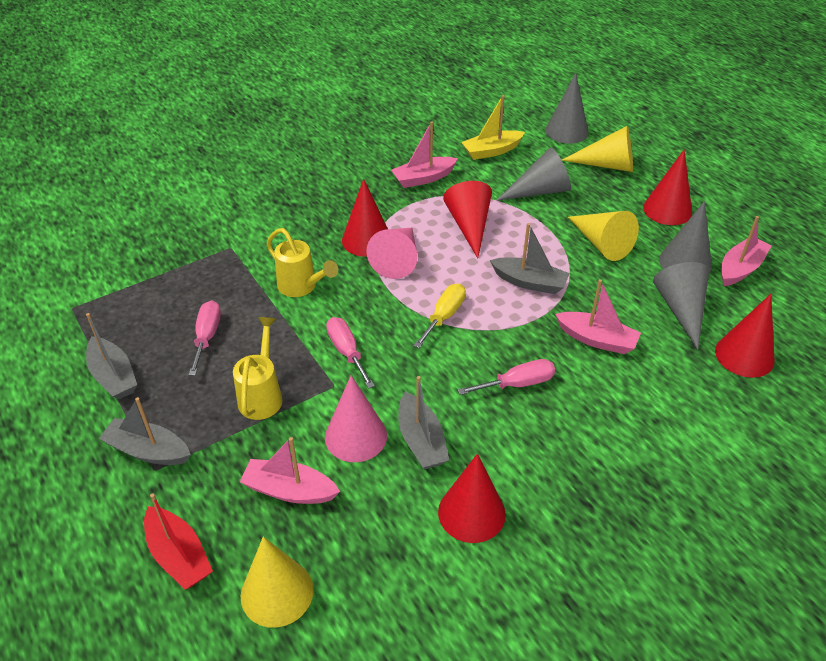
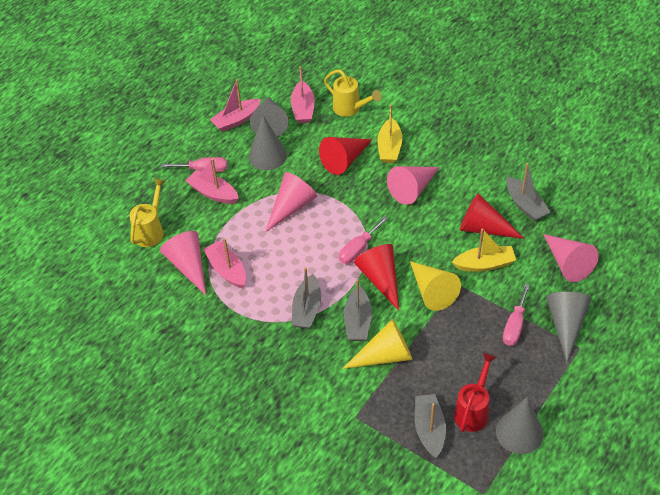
pink cone: 2 -> 4
red boat: 1 -> 0
red cone: 5 -> 3
red watering can: 0 -> 1
yellow boat: 1 -> 2
yellow cone: 3 -> 2
yellow screwdriver: 1 -> 0

